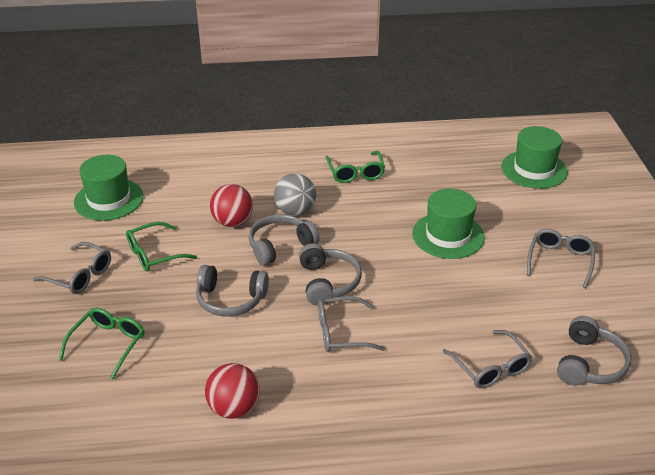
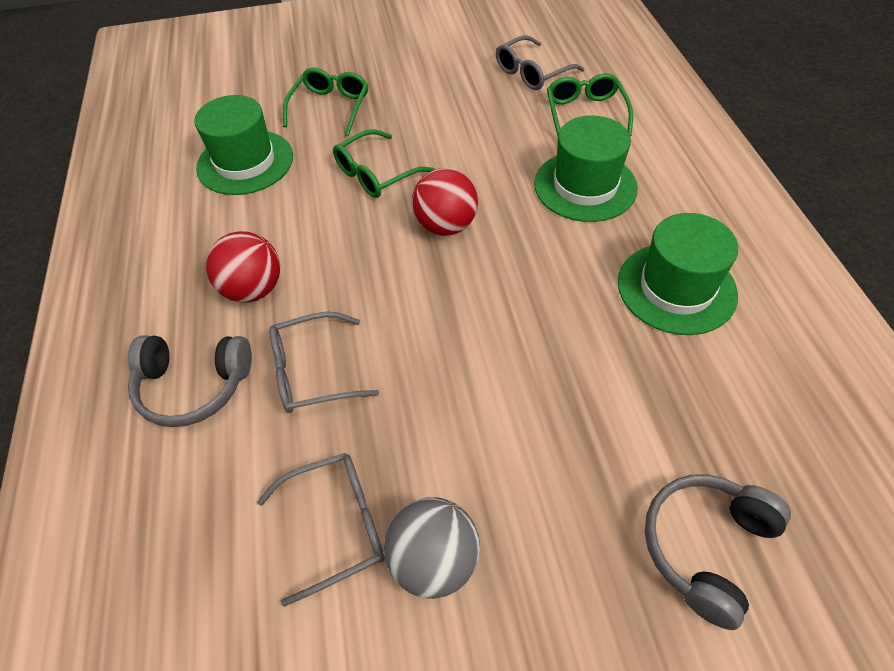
grey glasses: 4 -> 3
grey headphones: 4 -> 2

